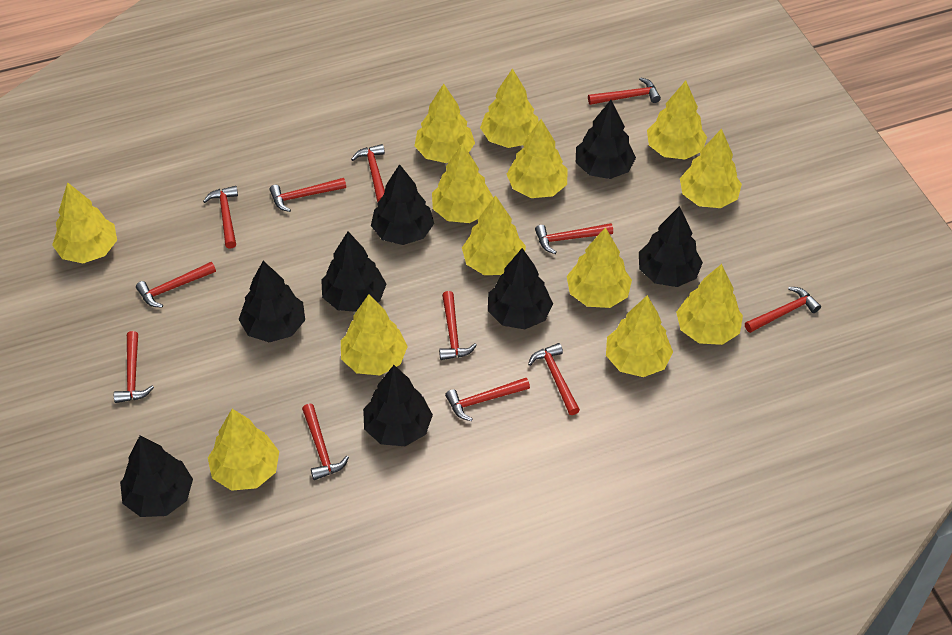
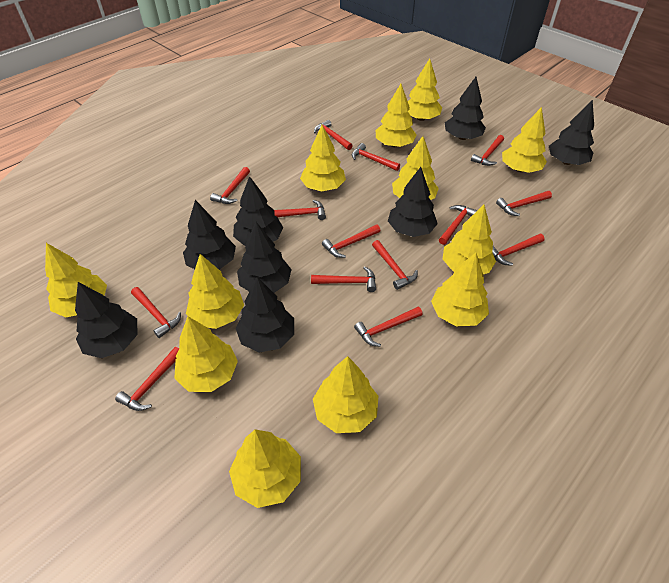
red hammer: 12 -> 14
yellow tree: 13 -> 12

